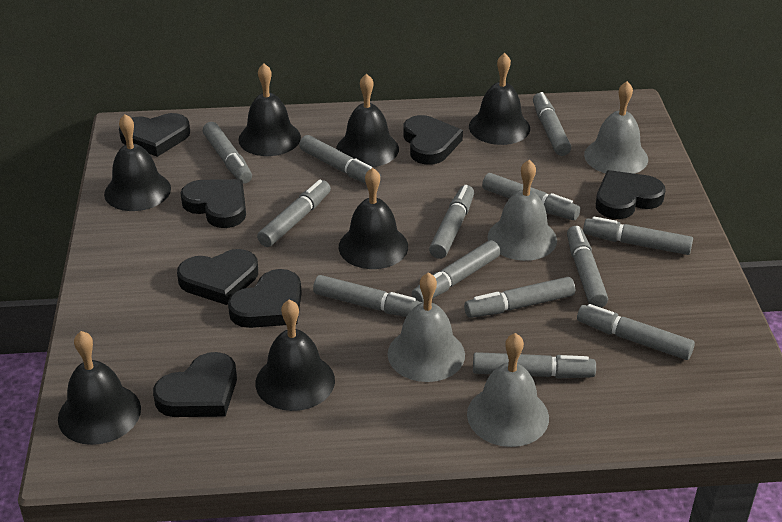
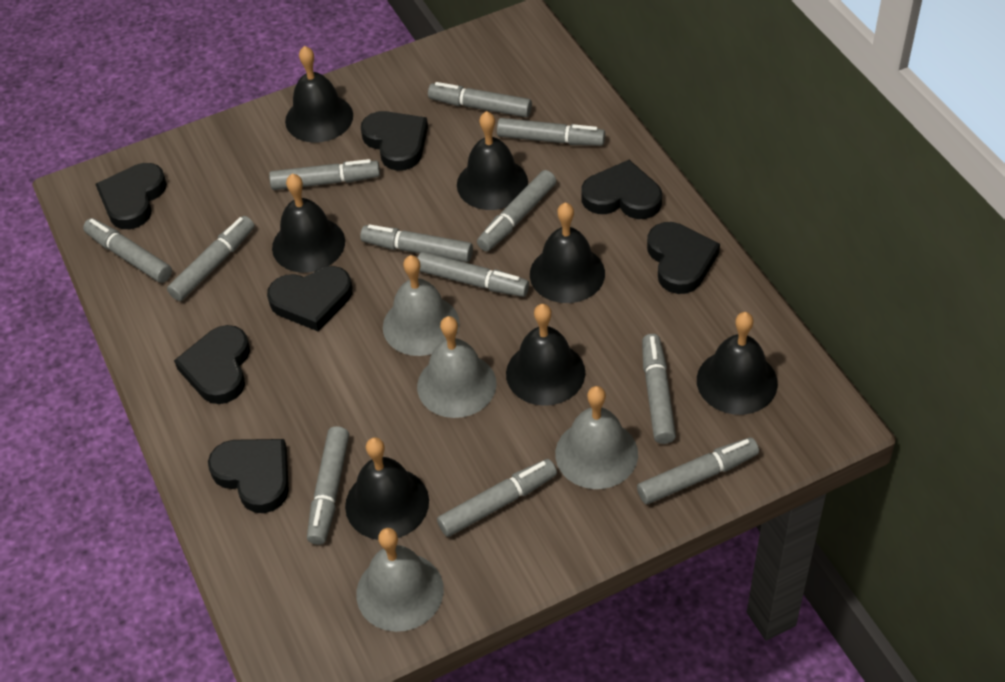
grey marker: 13 -> 12

